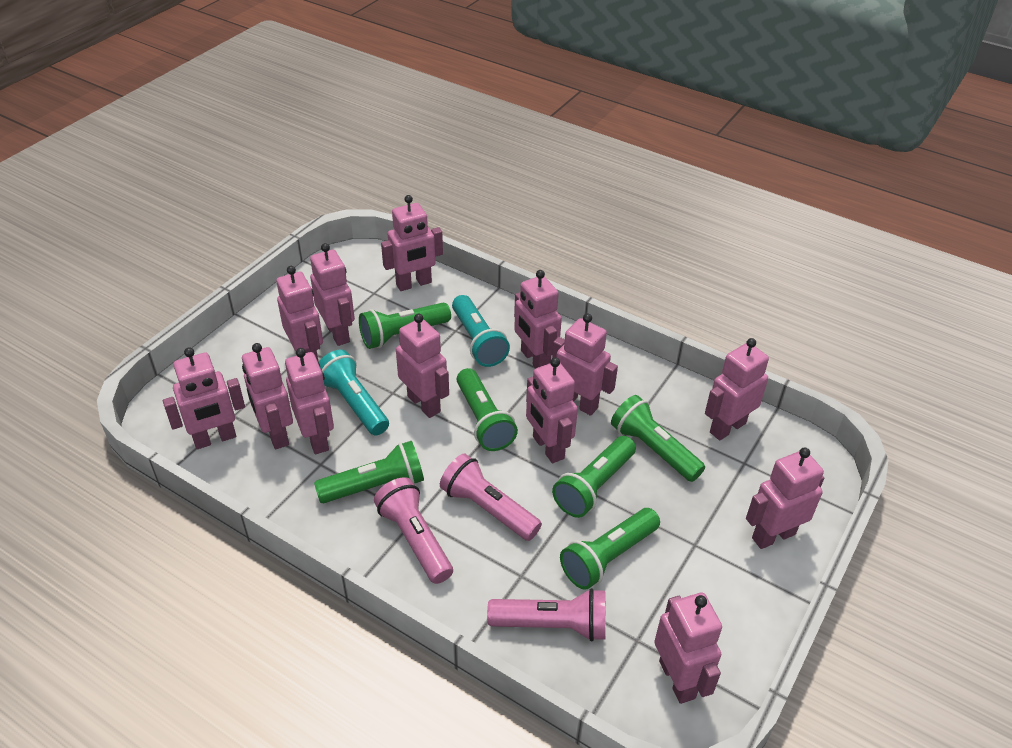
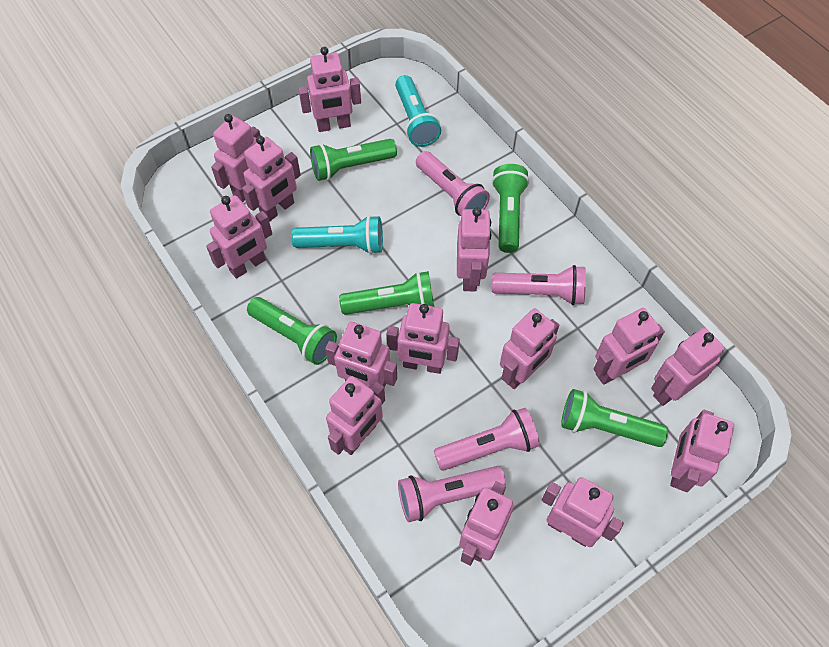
green flashlight: 6 -> 5
pink flashlight: 3 -> 4
pink robot: 13 -> 14

